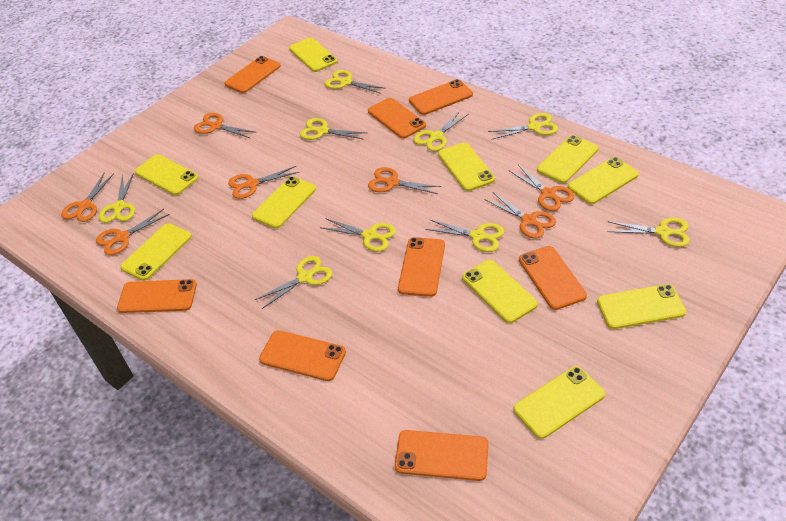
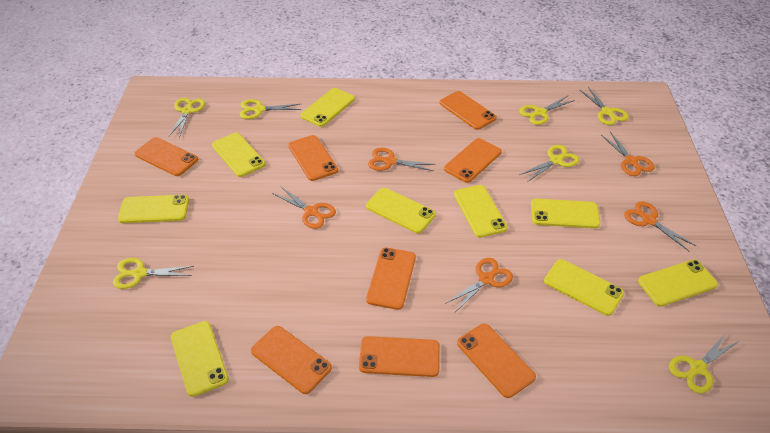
orange scissors: 7 -> 5
yellow phone: 10 -> 9
yellow scissors: 9 -> 7

